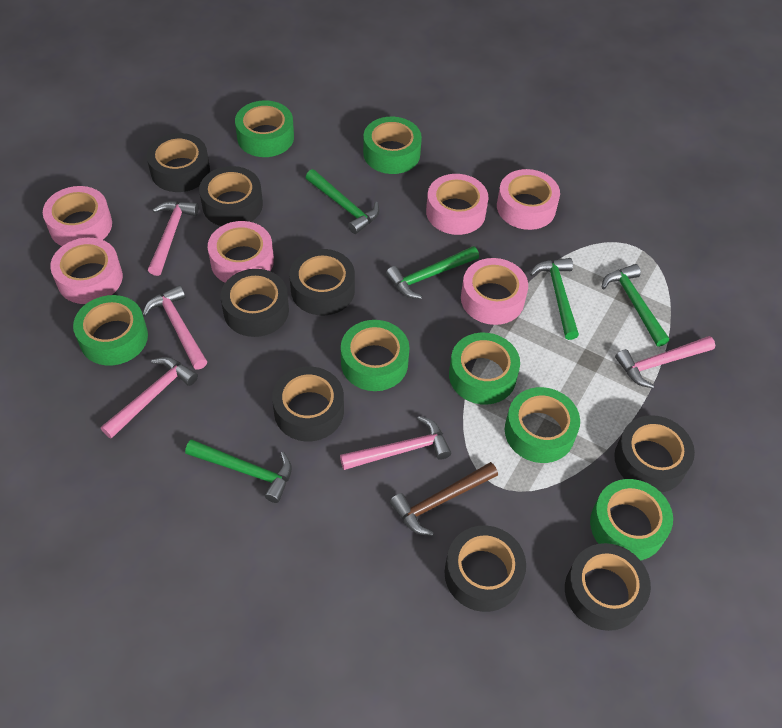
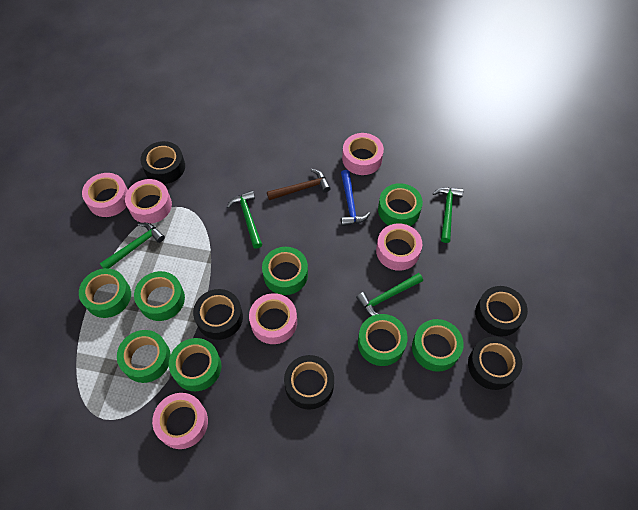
black tape: 8 -> 5
blue hammer: 0 -> 1
green hammer: 5 -> 4
green tape: 7 -> 8
pink hammer: 5 -> 0

